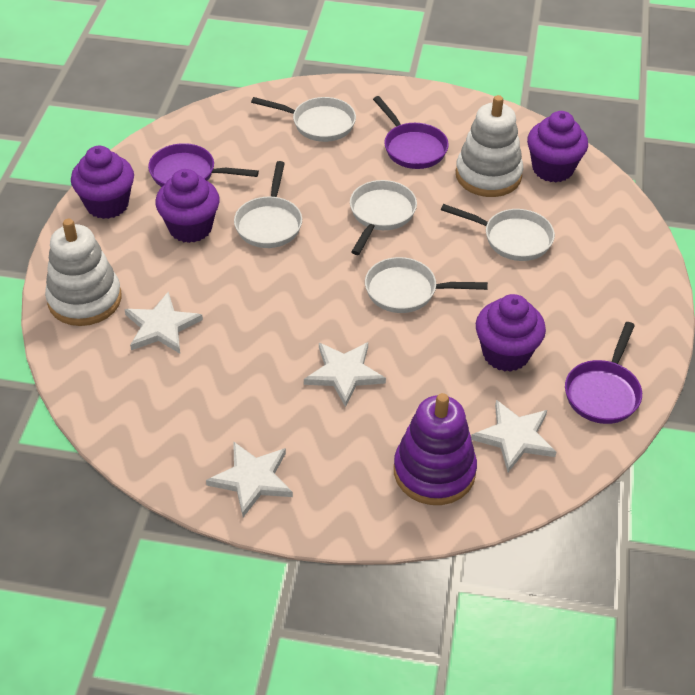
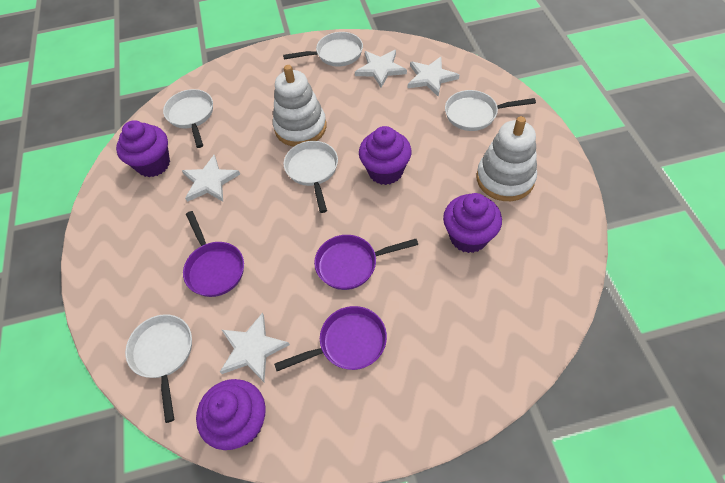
purple stacking toy: 1 -> 0

